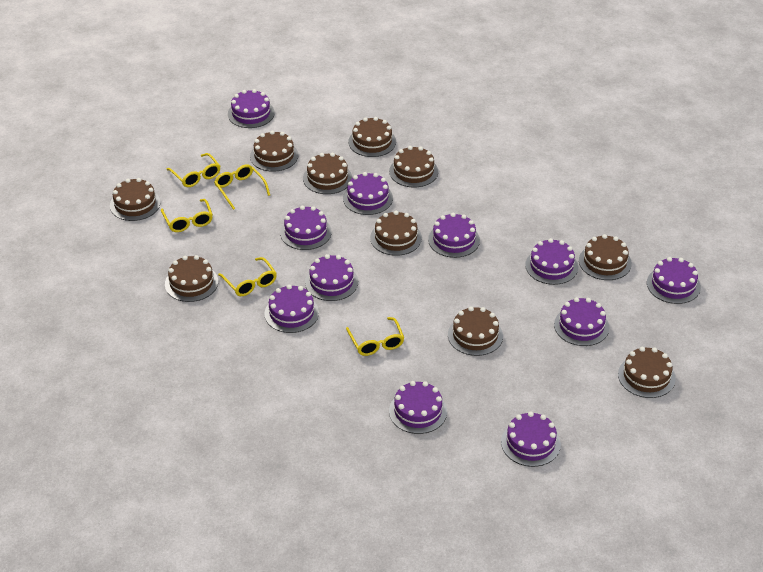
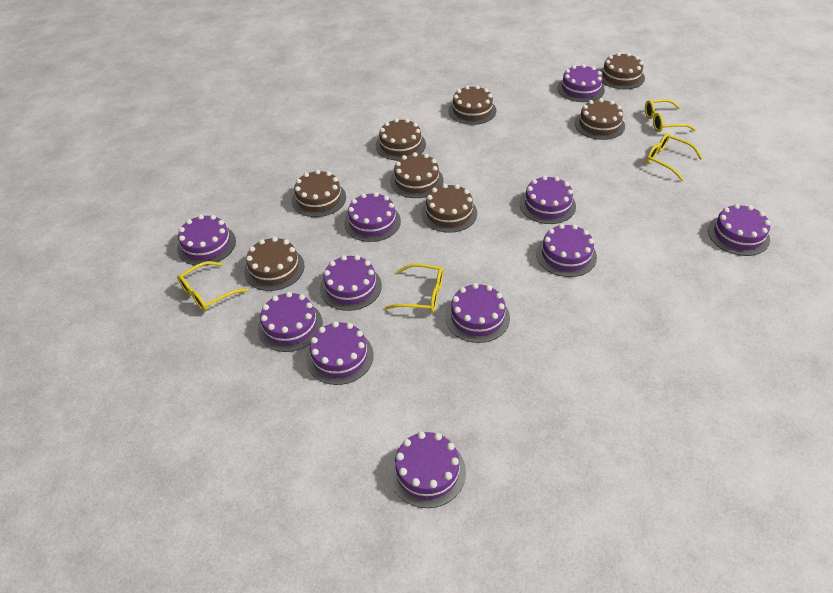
brown cake: 10 -> 8
yellow glasses: 5 -> 4

